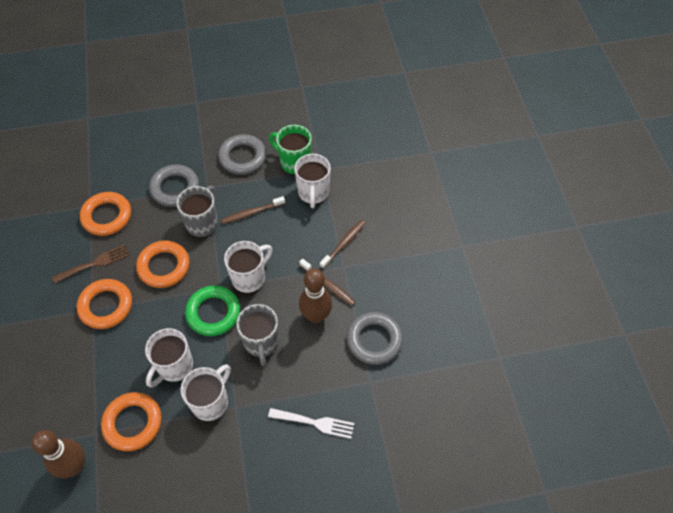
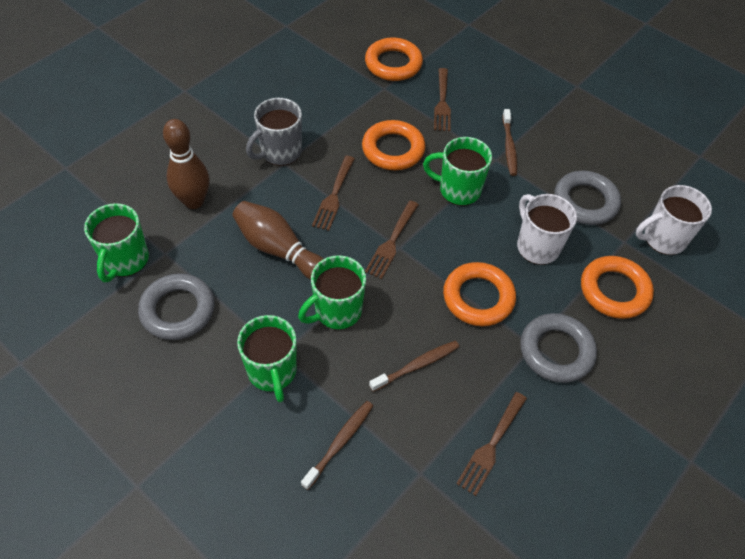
brown fork: 1 -> 4
green mug: 1 -> 4
green ring: 1 -> 0
grey mug: 2 -> 1
white fork: 1 -> 0
white mug: 4 -> 2

